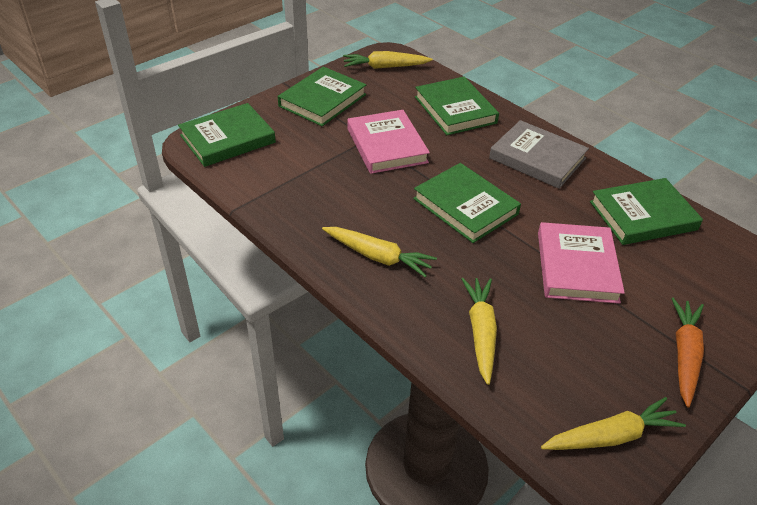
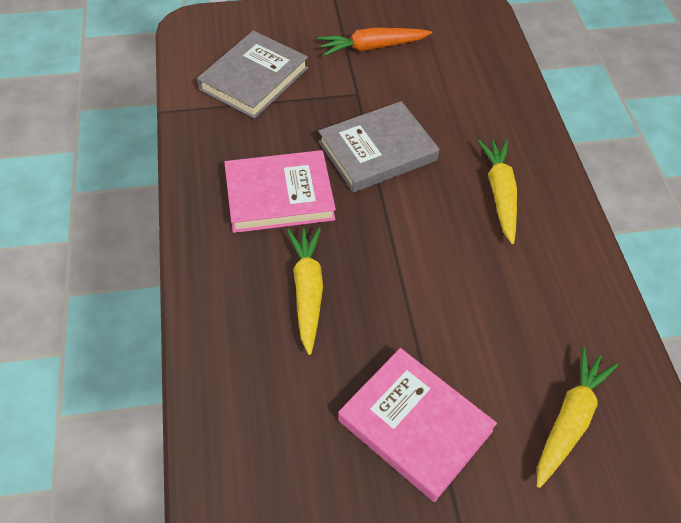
green book: 5 -> 0
grey book: 1 -> 2
yellow carrot: 4 -> 3

